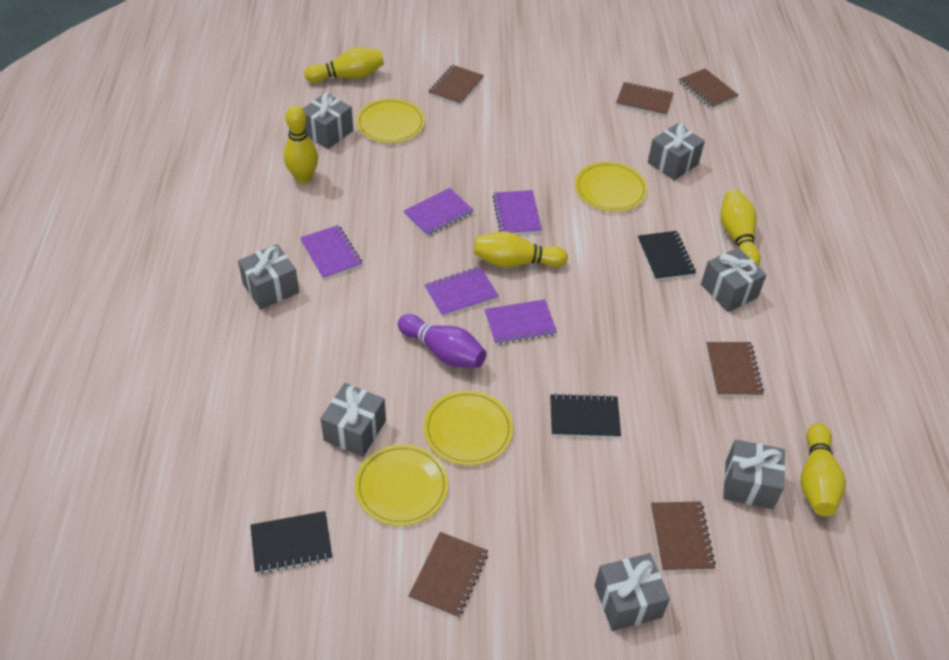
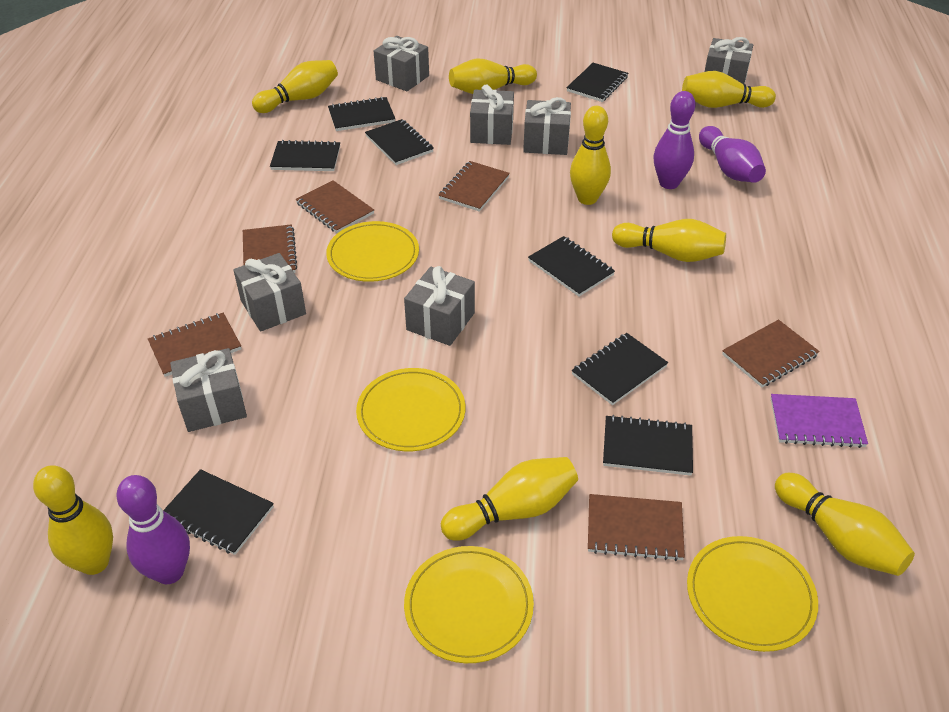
black notebook: 3 -> 8
purple bowling pin: 1 -> 3
purple notebook: 5 -> 1
yellow bowling pin: 5 -> 8

